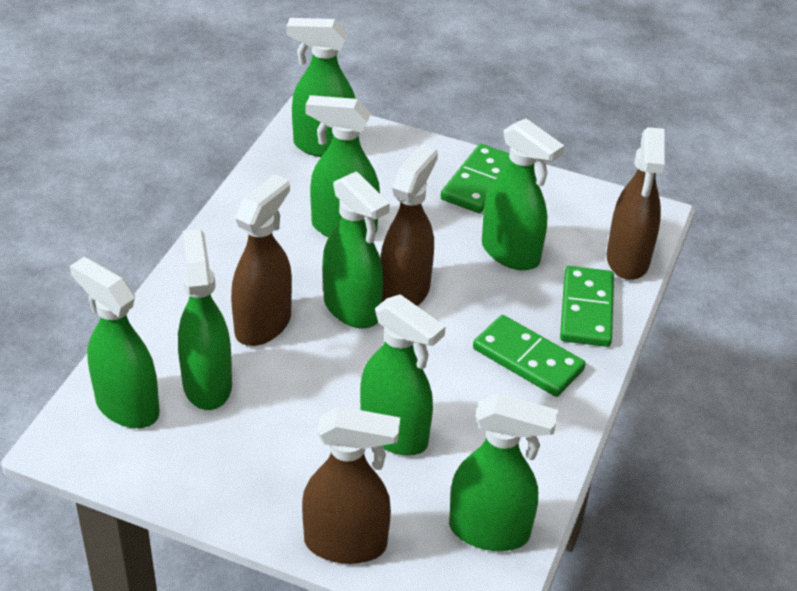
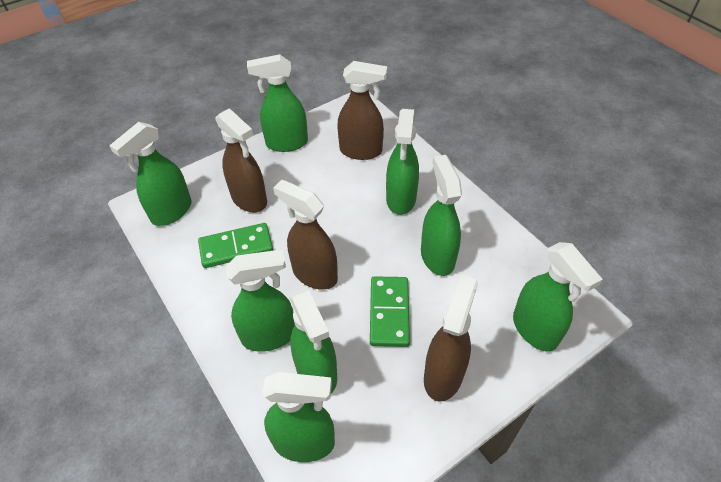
green domino: 3 -> 2

